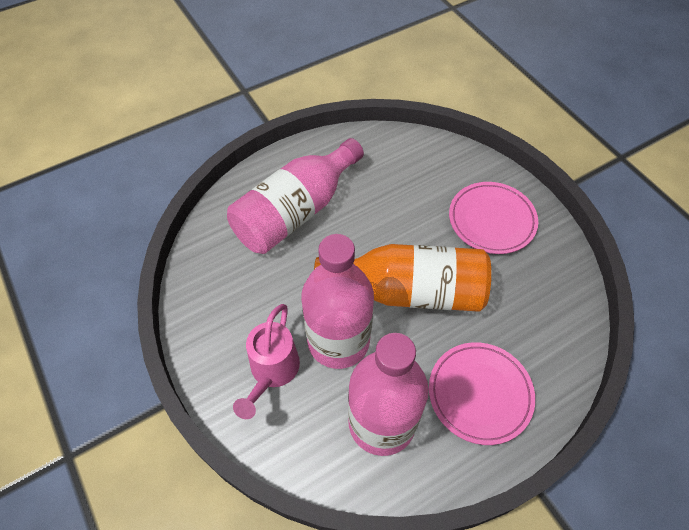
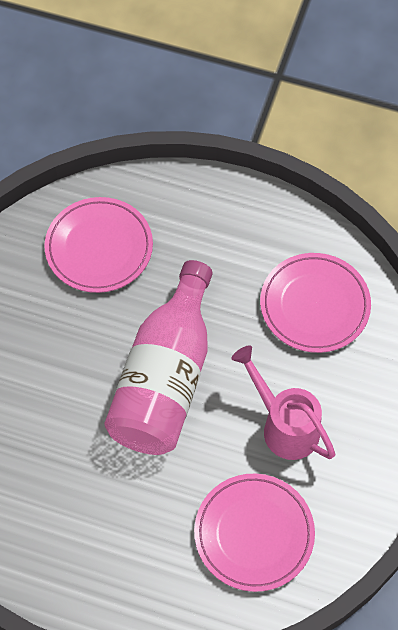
orange bottle: 1 -> 0
pink bottle: 3 -> 1
pink plate: 2 -> 3

